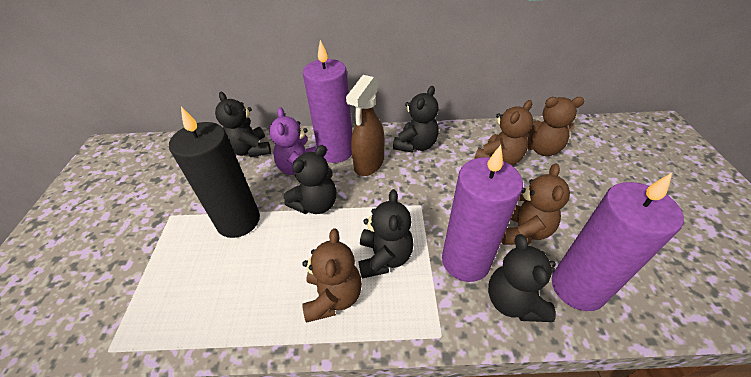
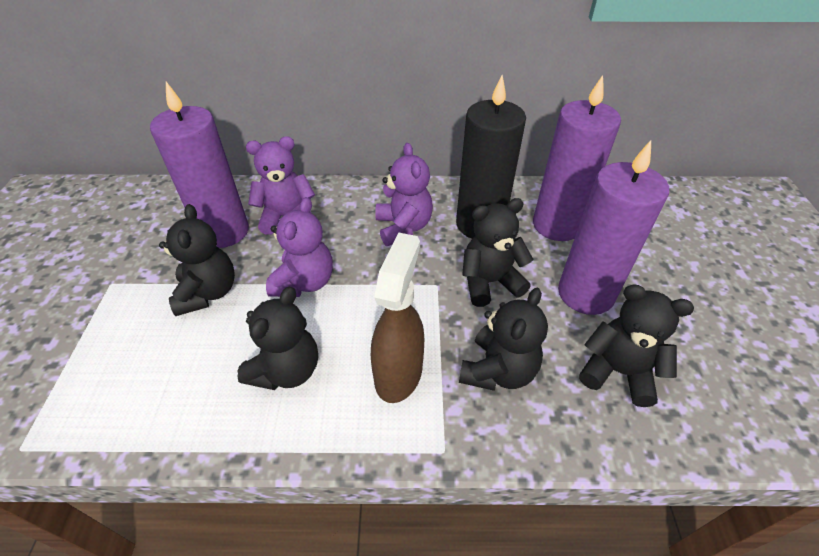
brown teddy bear: 4 -> 0
purple teddy bear: 1 -> 3

